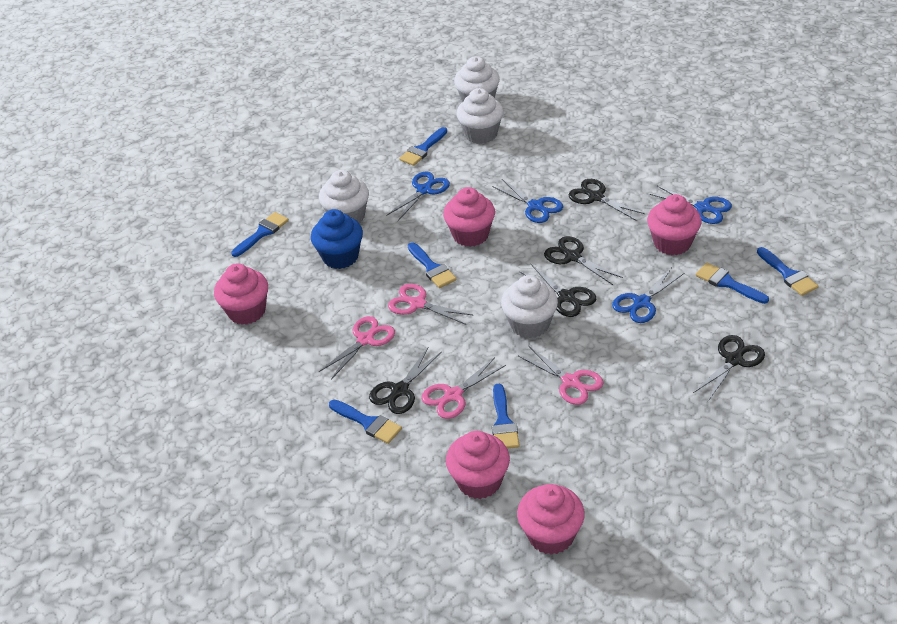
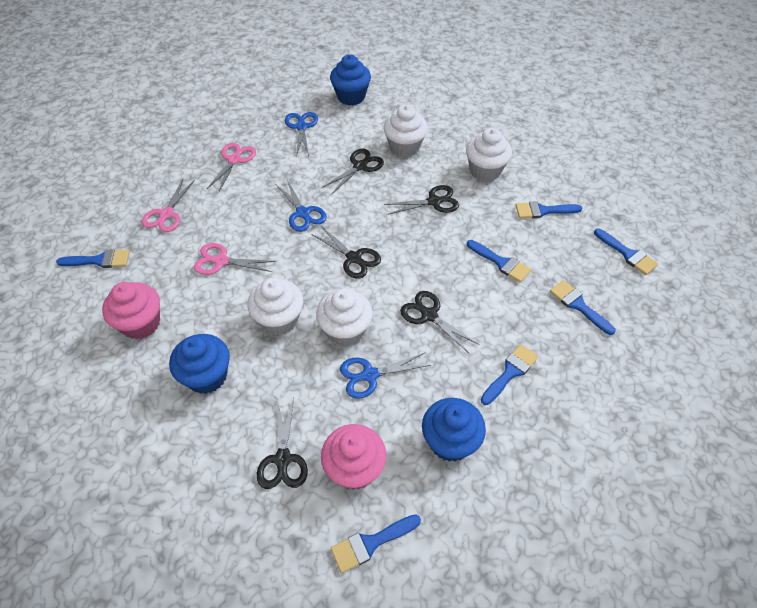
blue cupcake: 1 -> 3
blue scissors: 4 -> 3
pink cupcake: 5 -> 2
pink scissors: 4 -> 3

